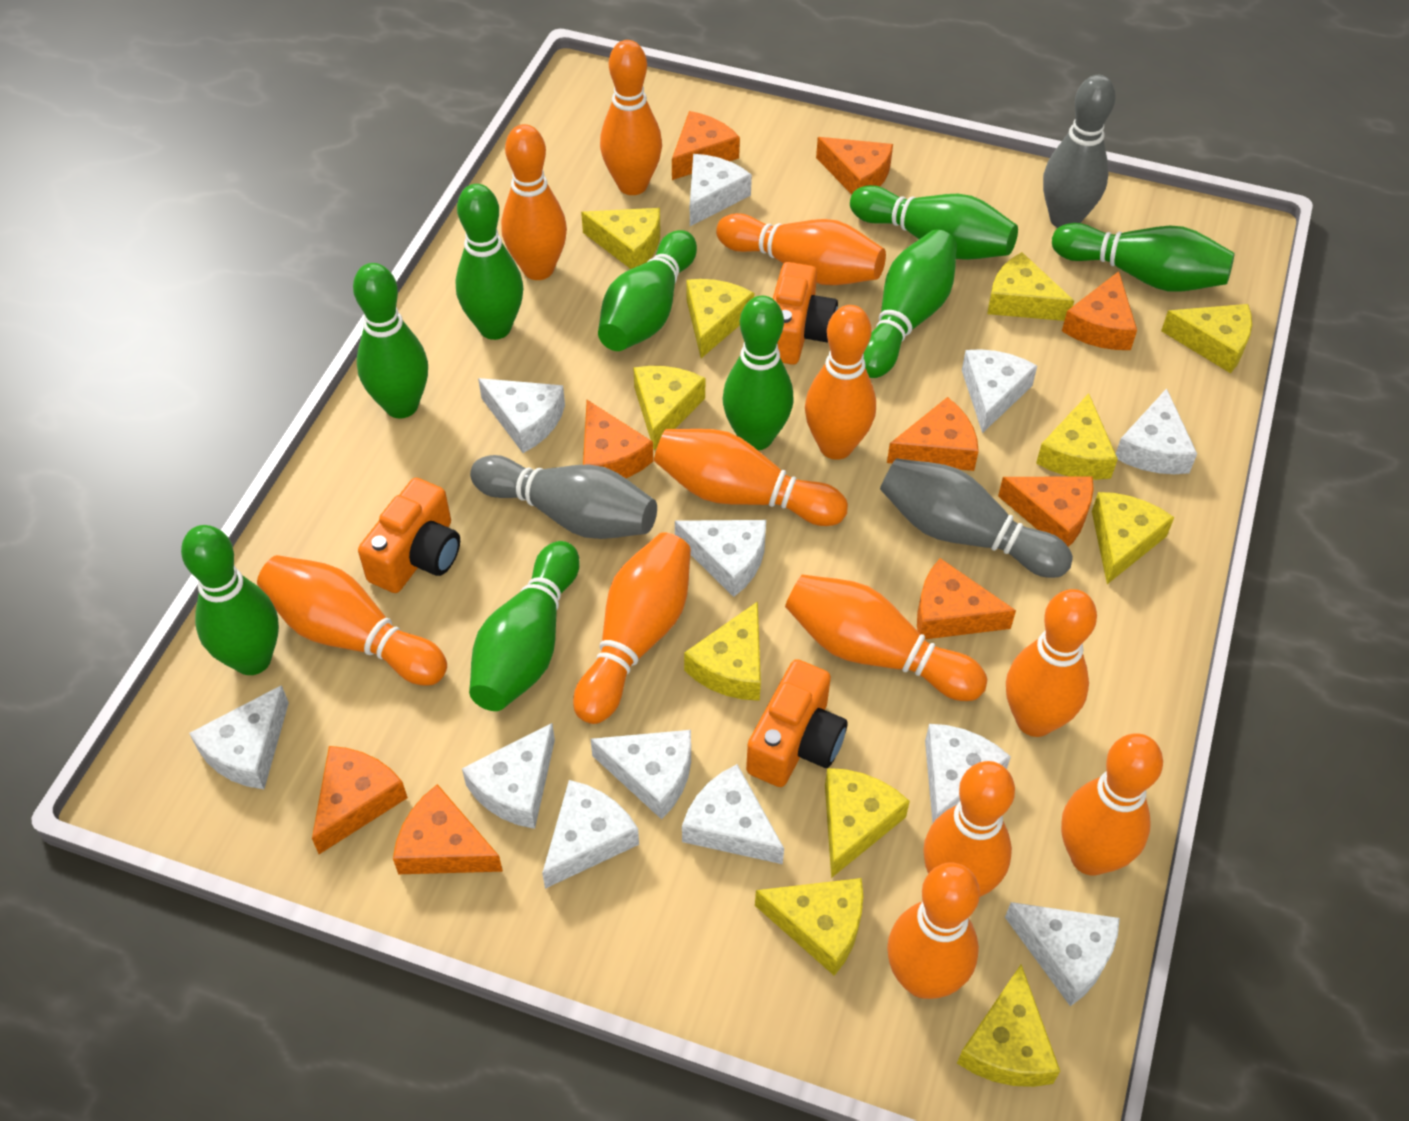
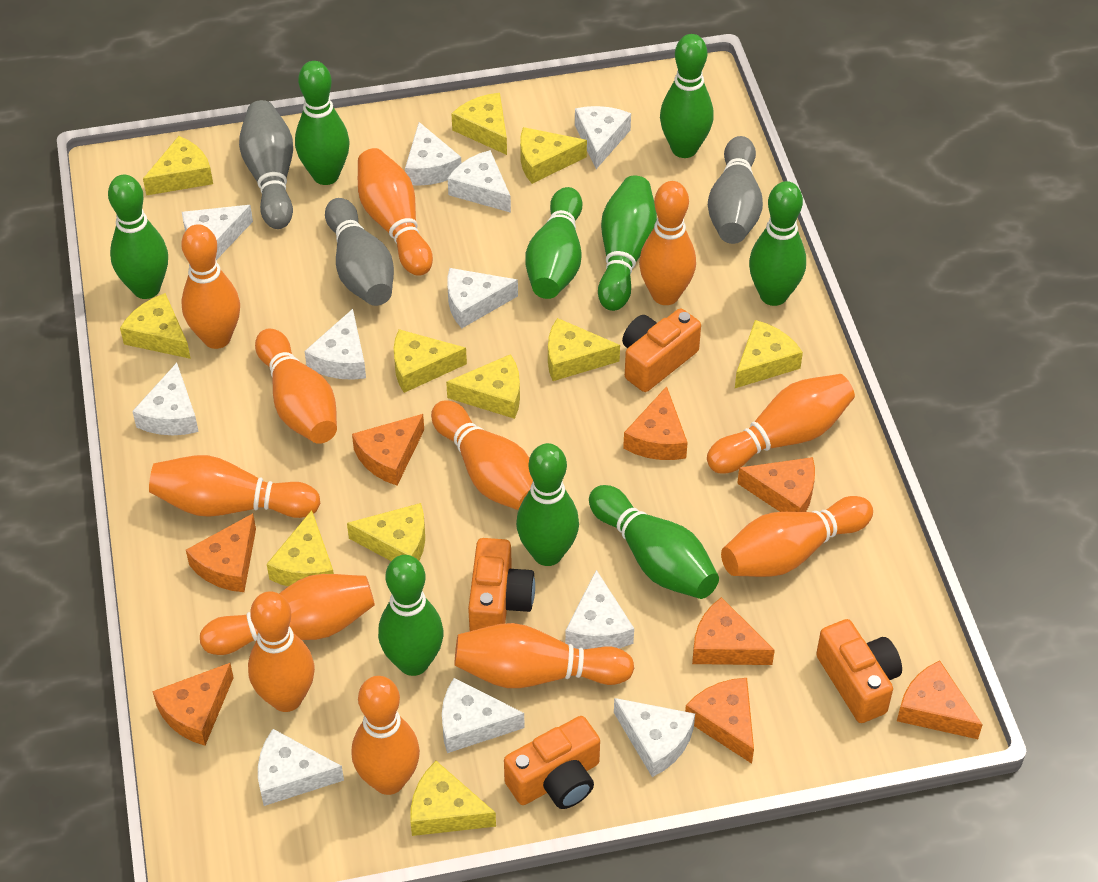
orange camera: 3 -> 4
orange cheese: 9 -> 8
white cheese: 12 -> 11

